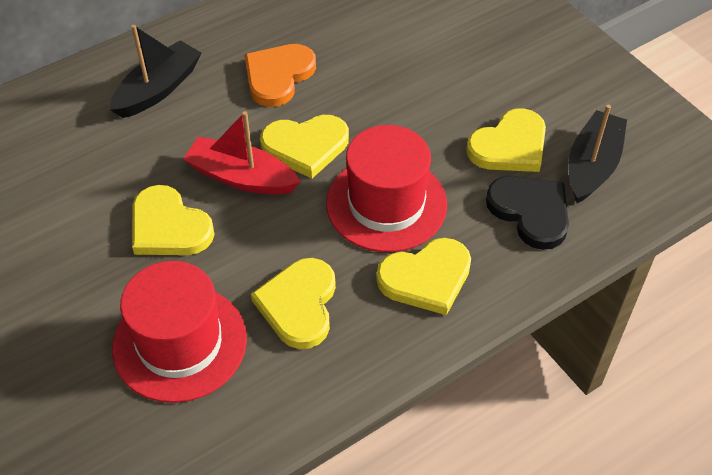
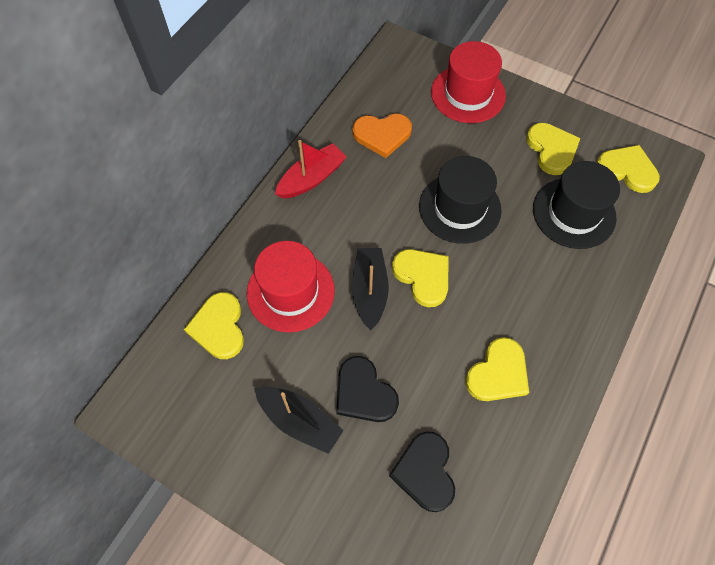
black hat: 0 -> 2
black heart: 1 -> 2

